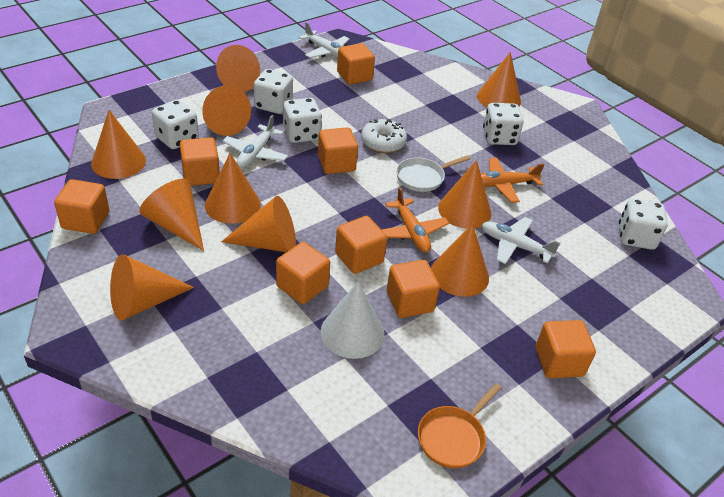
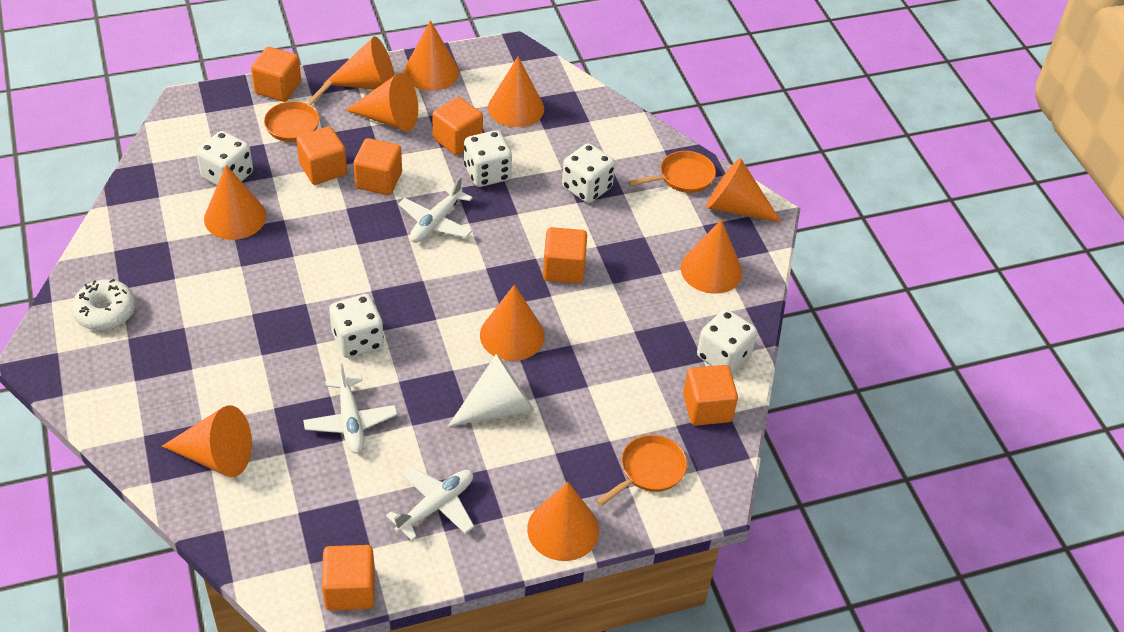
orange cube: 8 -> 7
orange pan: 1 -> 3
orange plane: 2 -> 0
white pan: 1 -> 0

